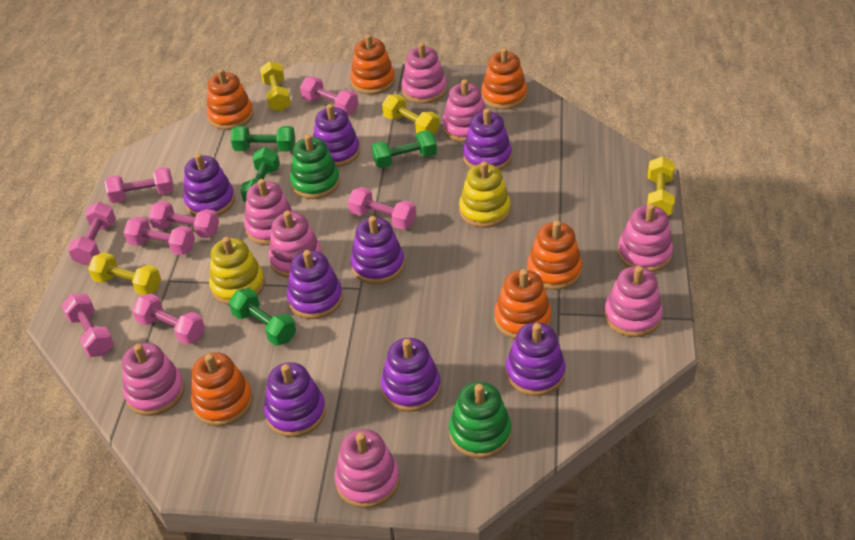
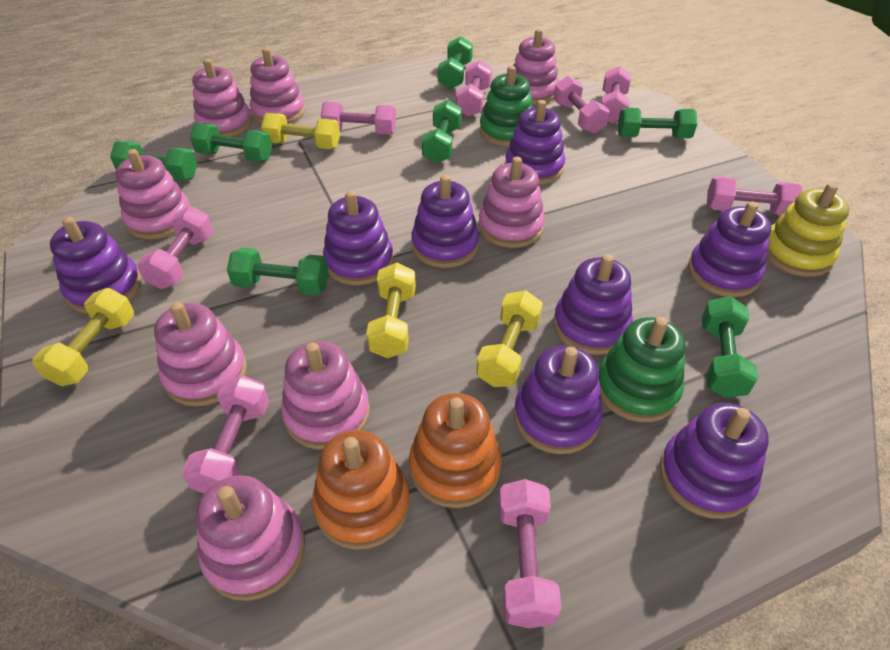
green dumbbell: 4 -> 7
orange stacking toy: 6 -> 2
yellow stacking toy: 2 -> 1

